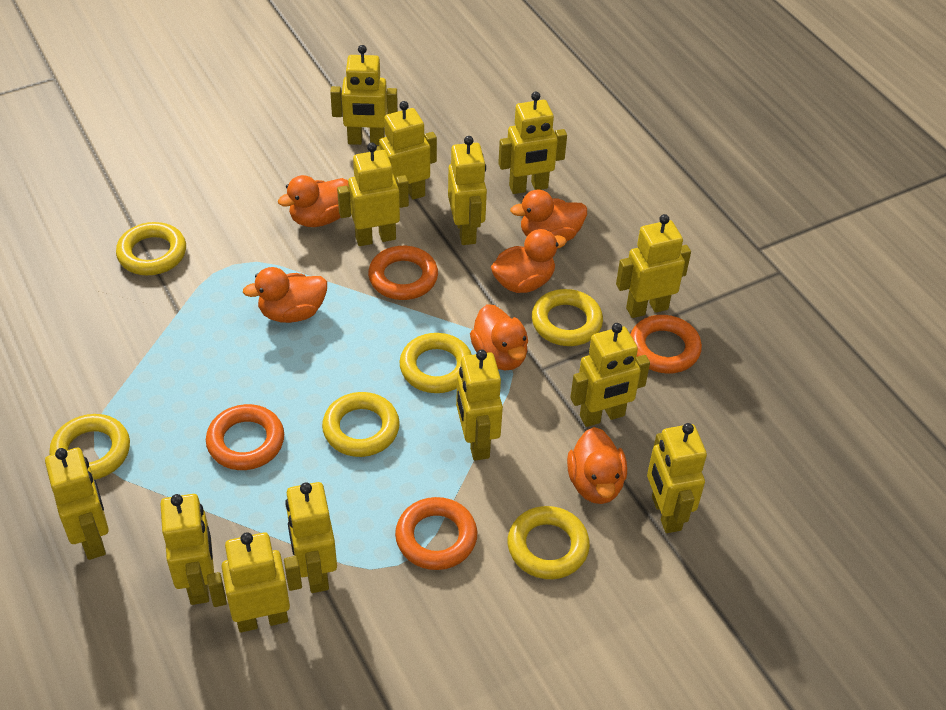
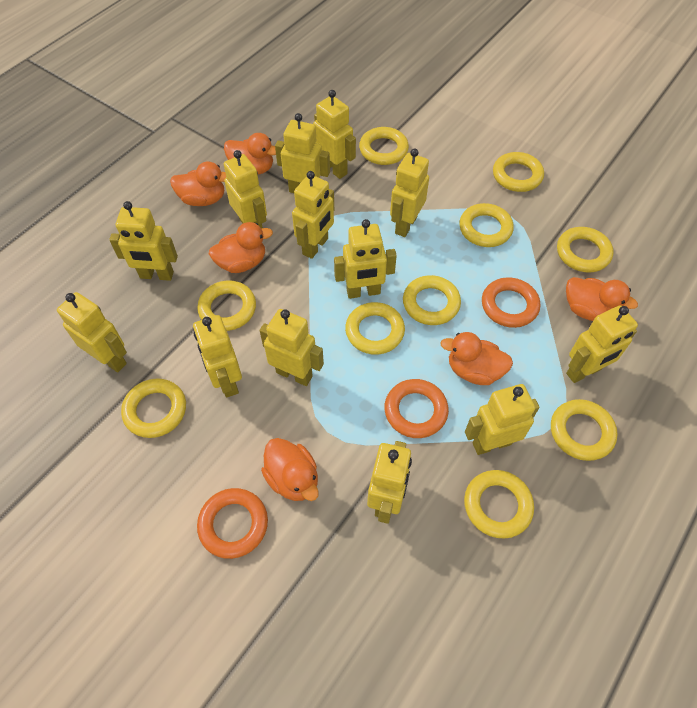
orange ring: 4 -> 3
yellow ring: 6 -> 10

